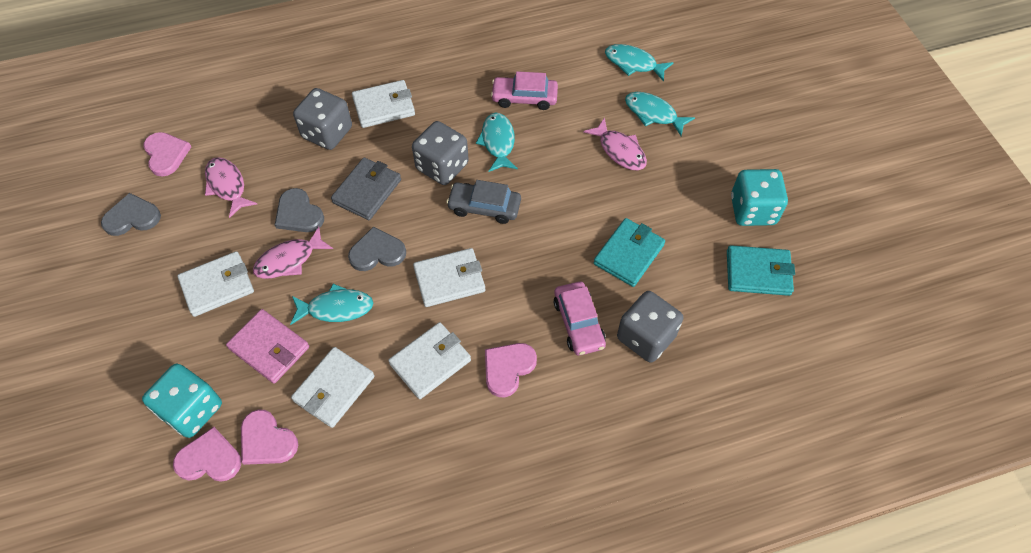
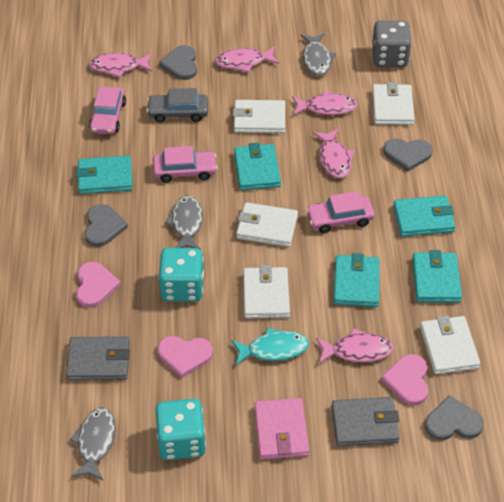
grey dice: 3 -> 1
grey fish: 0 -> 3
grey heart: 3 -> 4
grey wallet: 1 -> 2
pink car: 2 -> 3
pink fish: 3 -> 5
pink heart: 4 -> 3
turquoise fish: 4 -> 1
turquoise wallet: 2 -> 5

